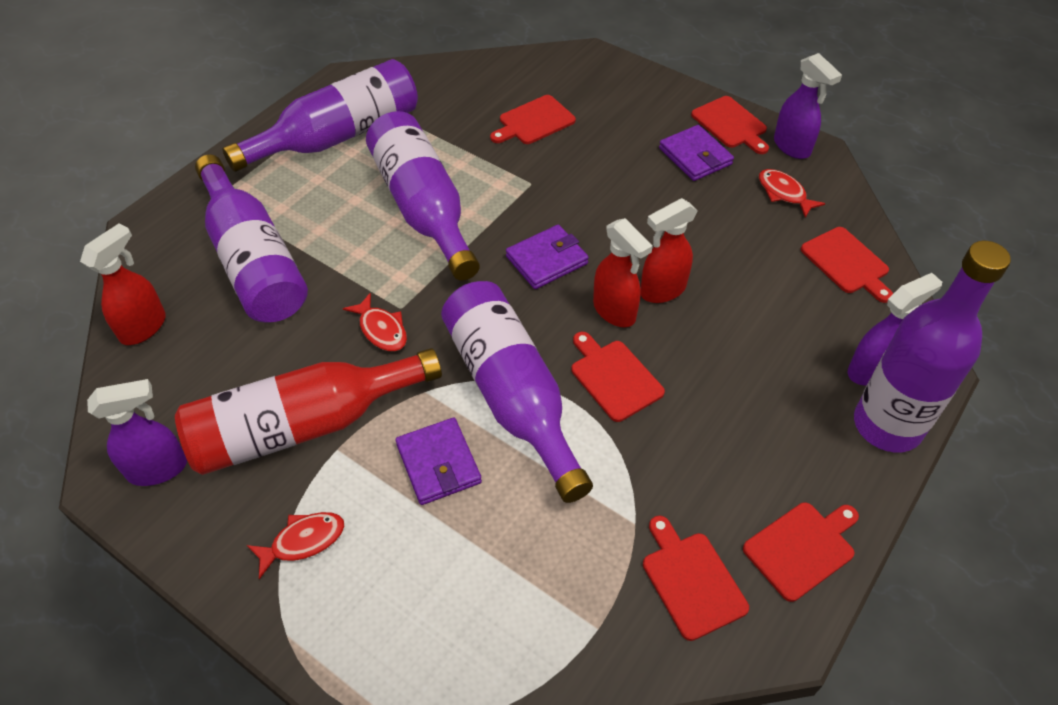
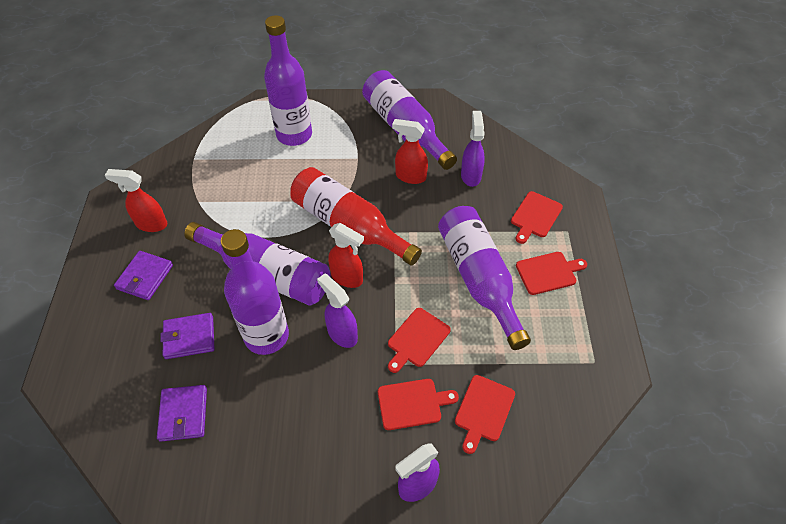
red cutting board: 6 -> 5
red fish: 3 -> 0

